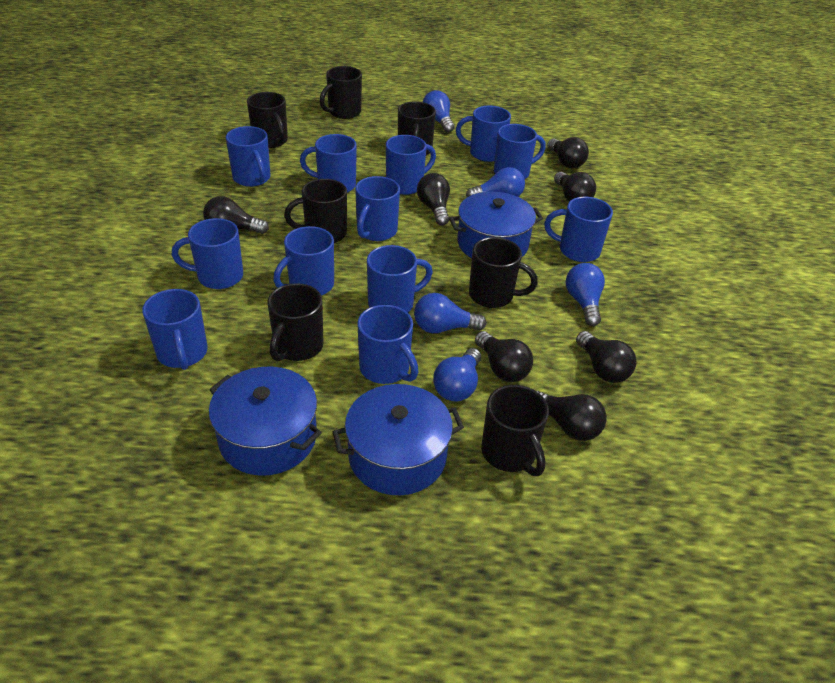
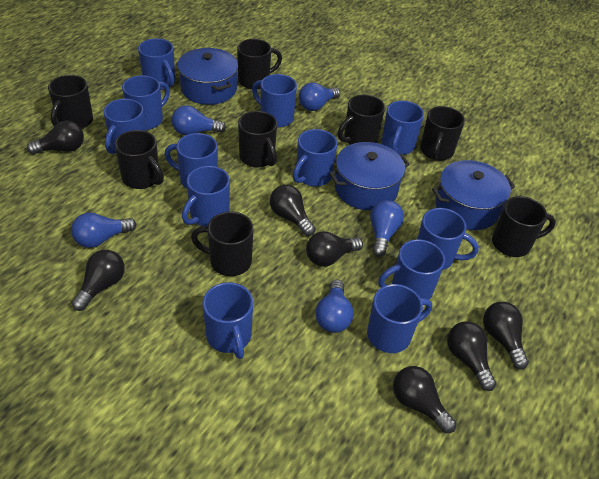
black mug: 7 -> 8

